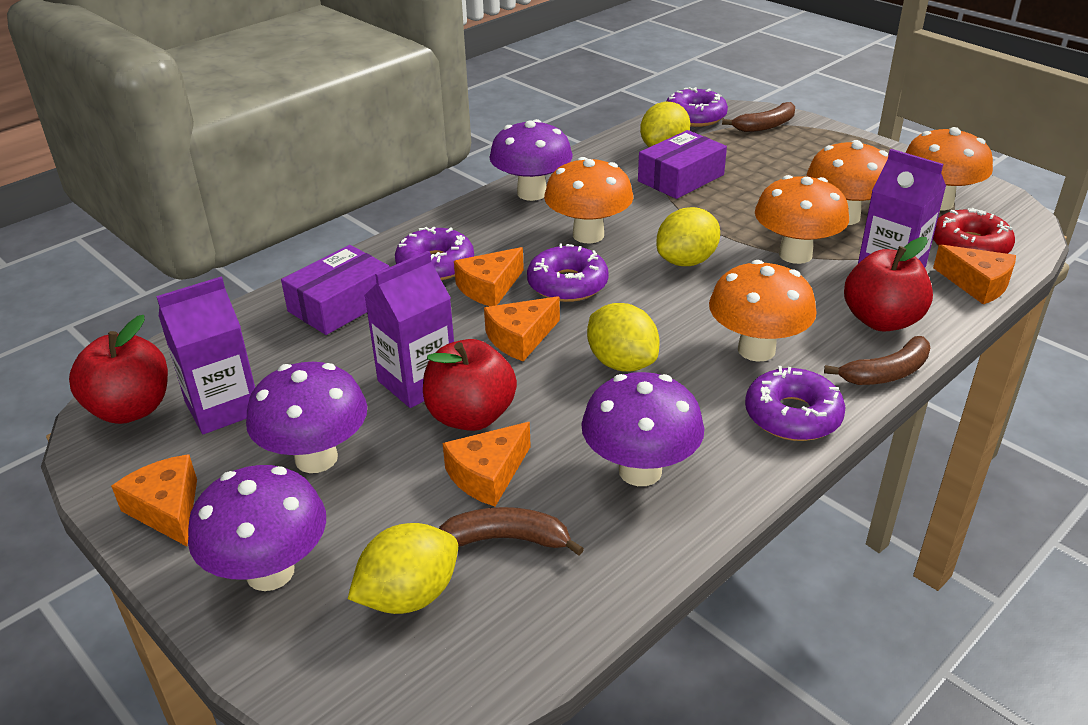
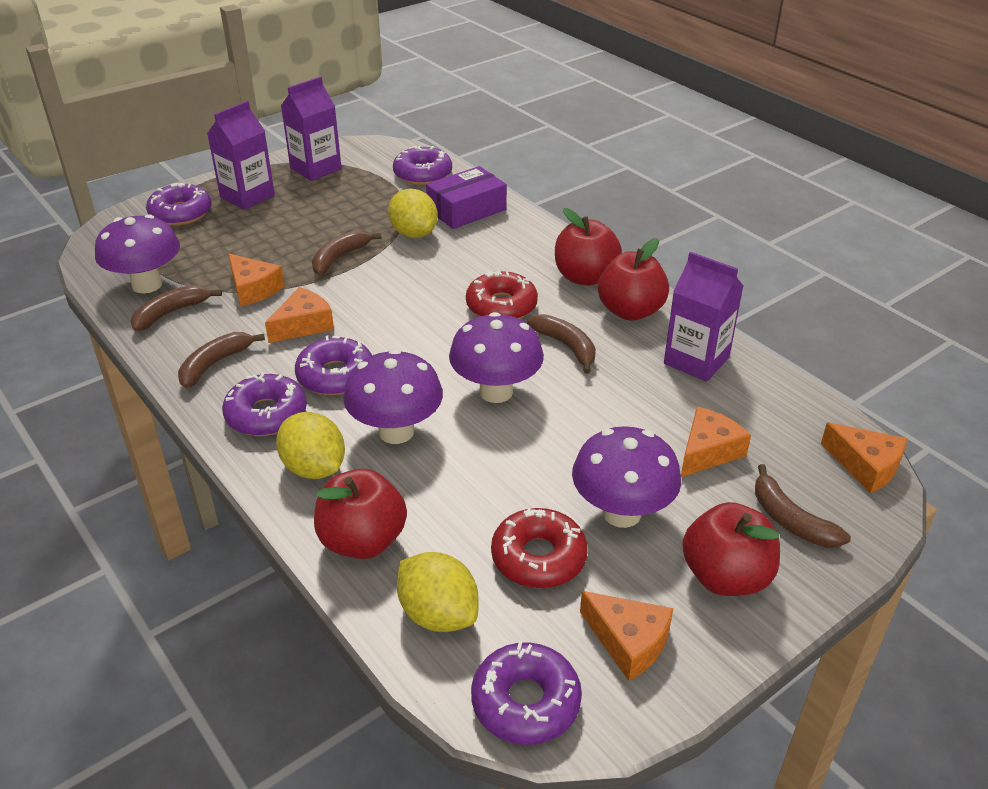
brown banana: 3 -> 5
orange mushroom: 5 -> 0
purple box: 2 -> 1
purple donut: 4 -> 5
red apple: 3 -> 4
red donut: 1 -> 2
yellow lemon: 4 -> 3

